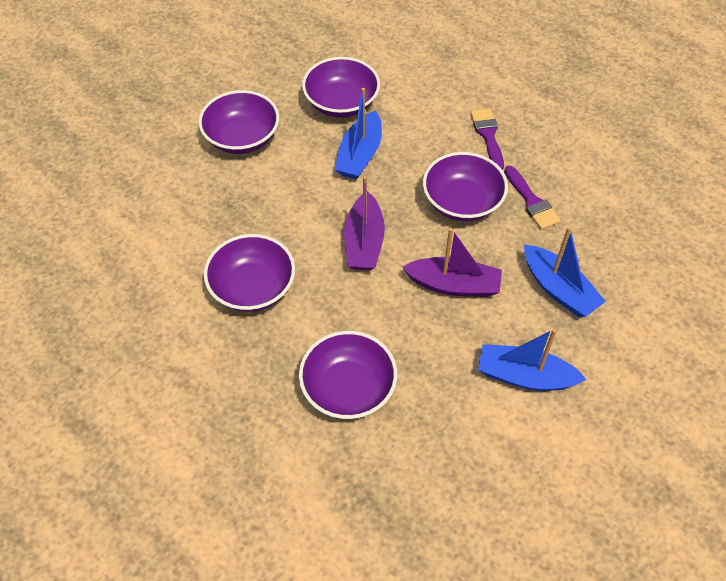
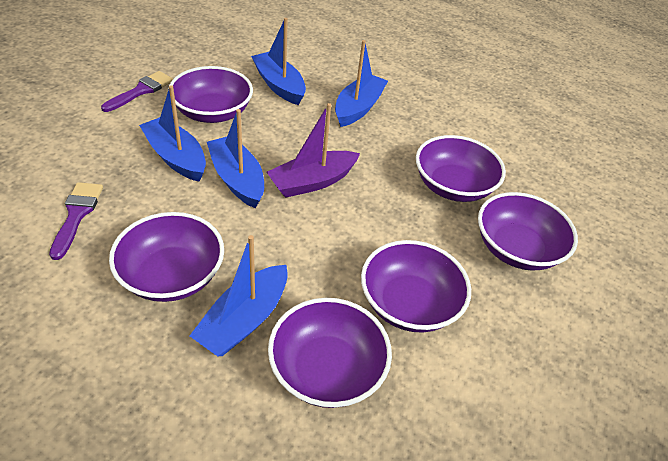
blue boat: 3 -> 5
purple boat: 2 -> 1
purple bowl: 5 -> 6

